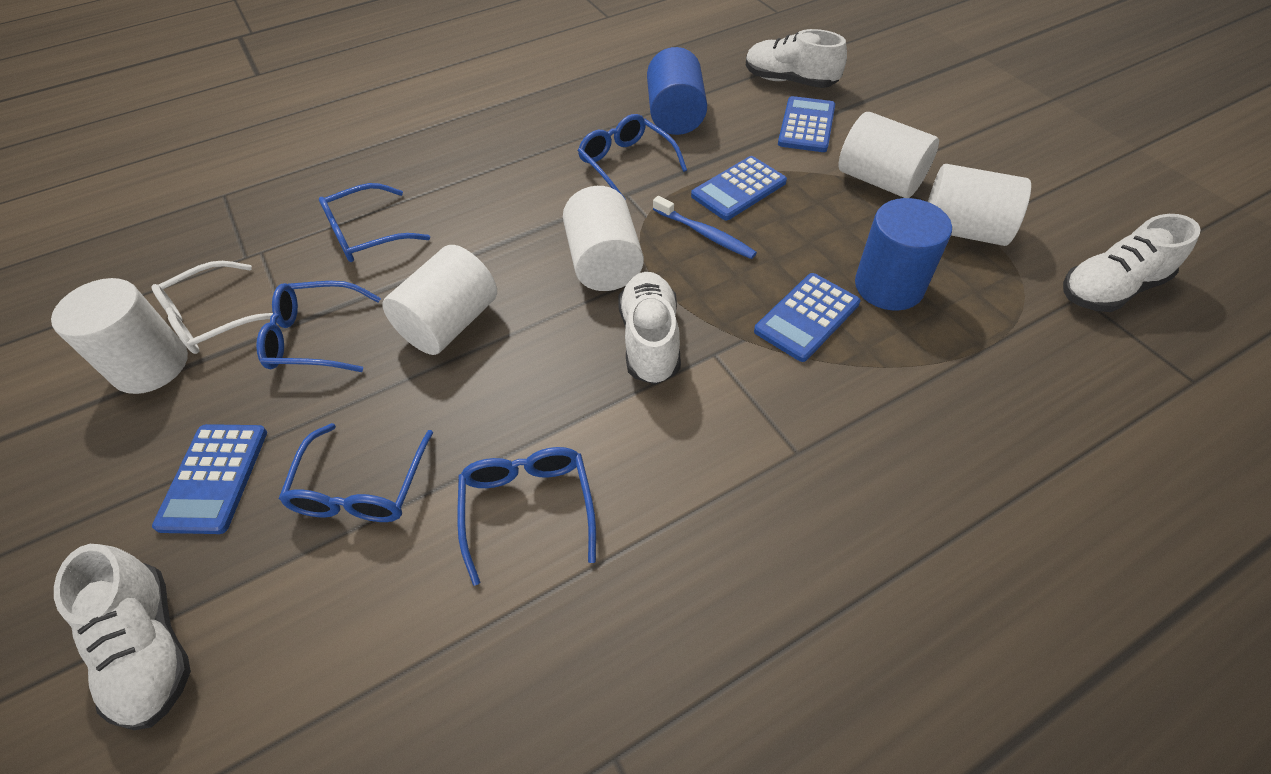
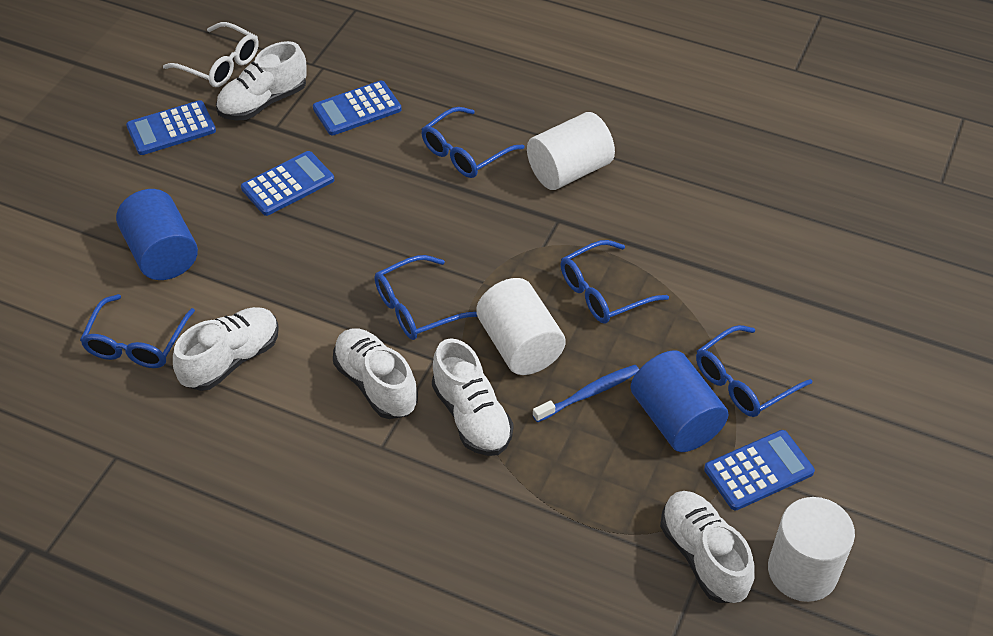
white cylinder: 5 -> 3
white shoe: 4 -> 5

